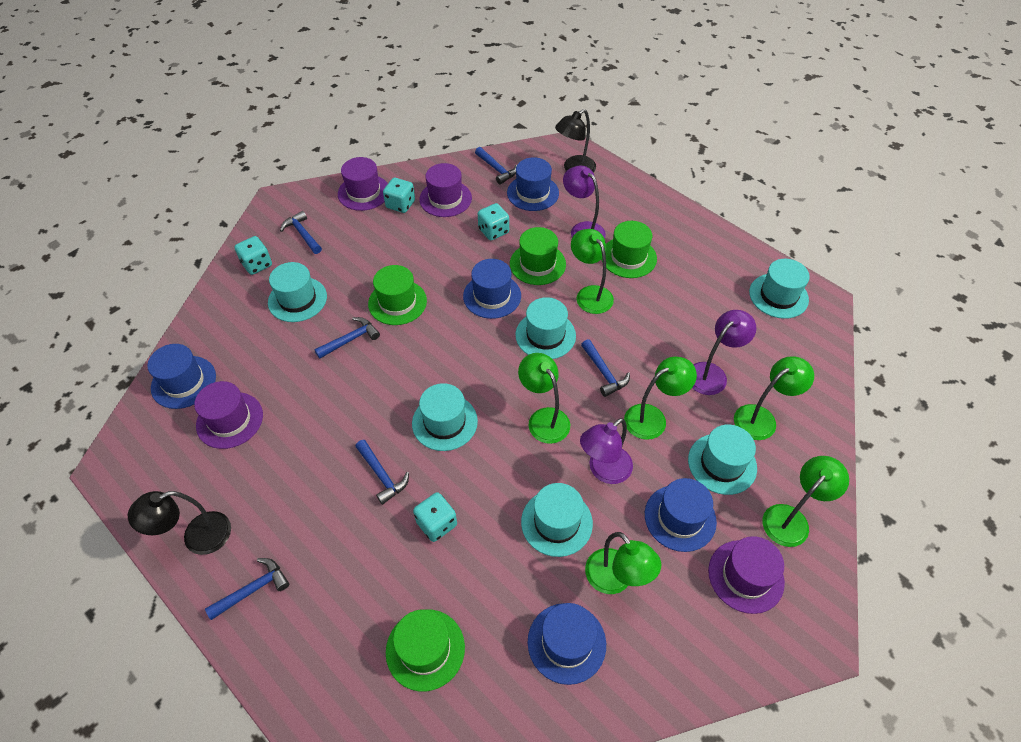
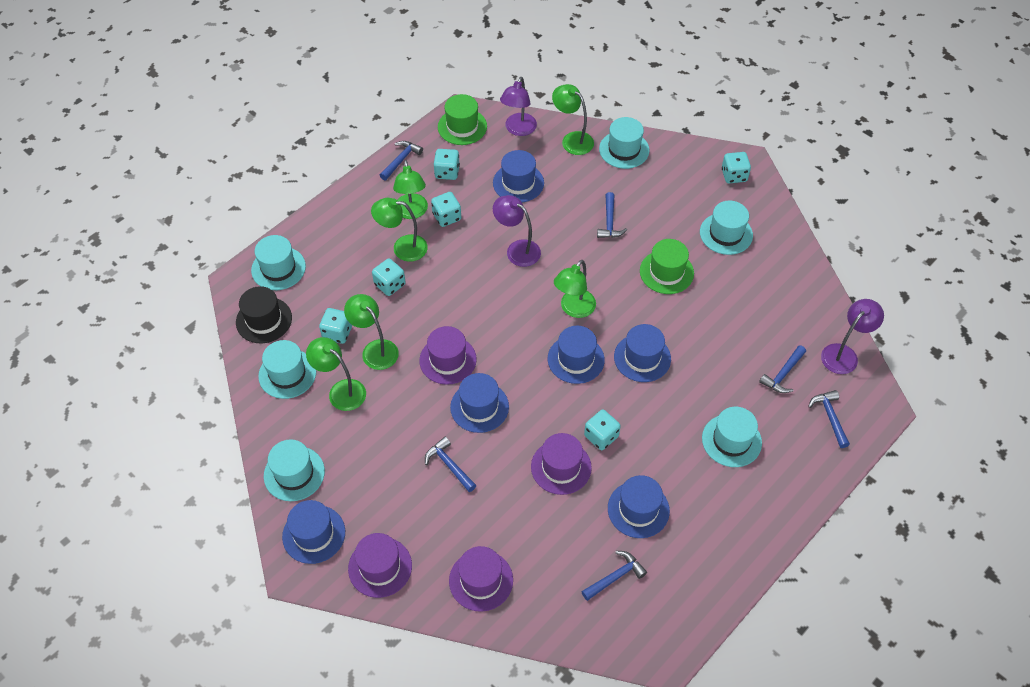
black hat: 0 -> 1
black lamp: 2 -> 0
blue hat: 5 -> 6
green hat: 4 -> 2
turquoise dice: 4 -> 6

